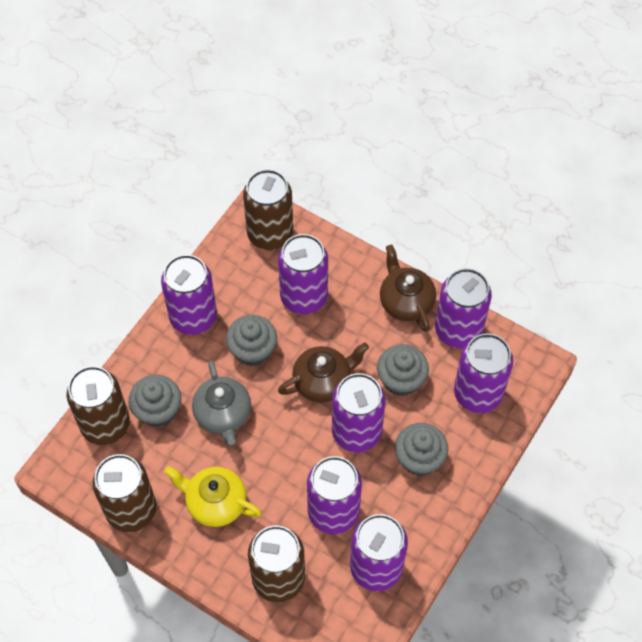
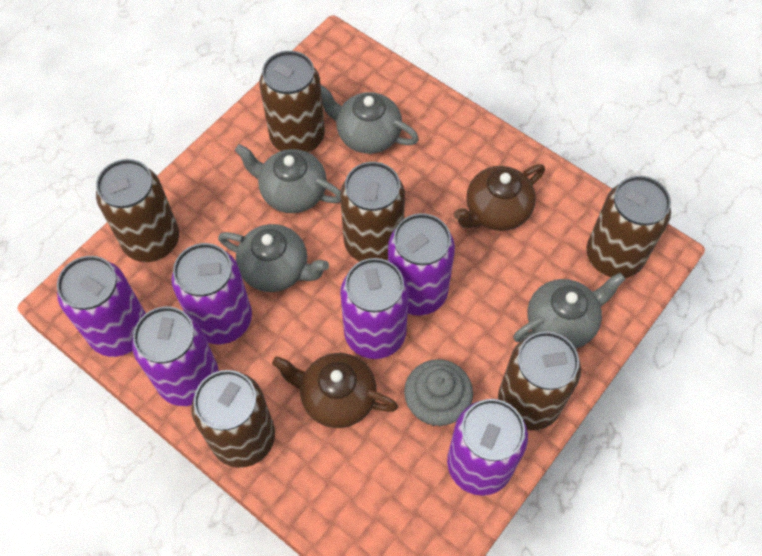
brown can: 4 -> 6
grey cupcake: 4 -> 1
grey teapot: 1 -> 4
purple can: 7 -> 6
yellow teapot: 1 -> 0

